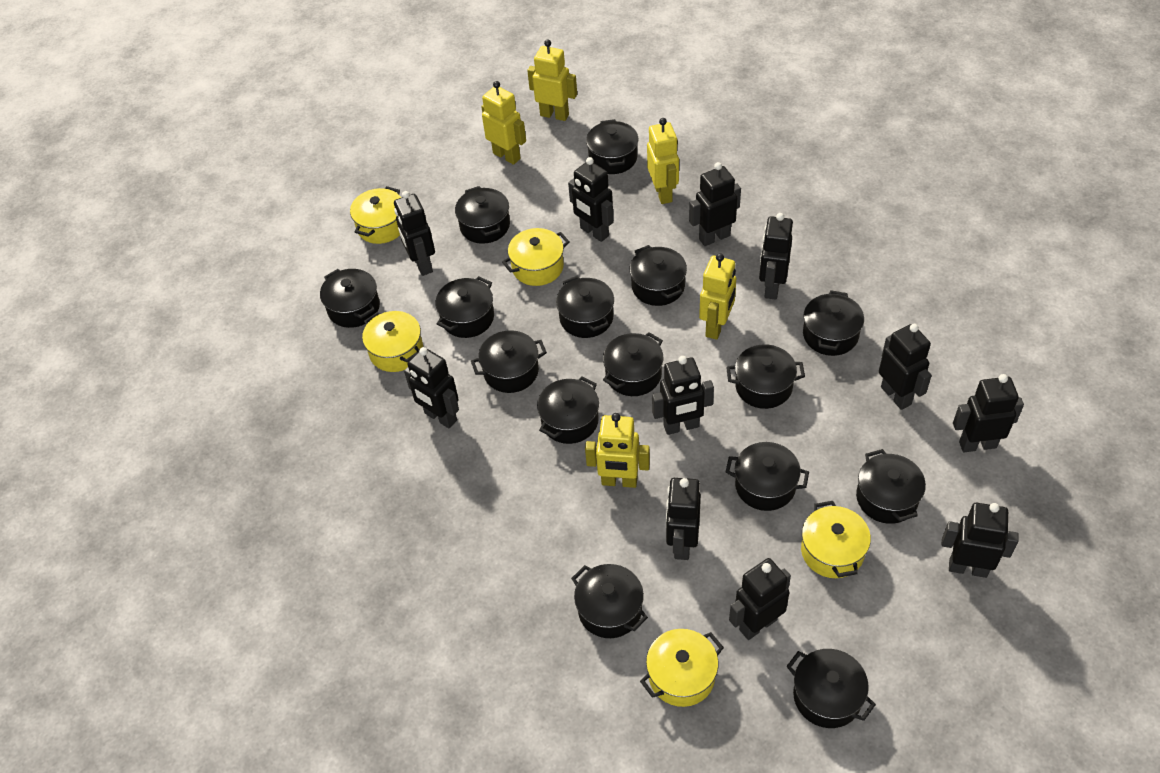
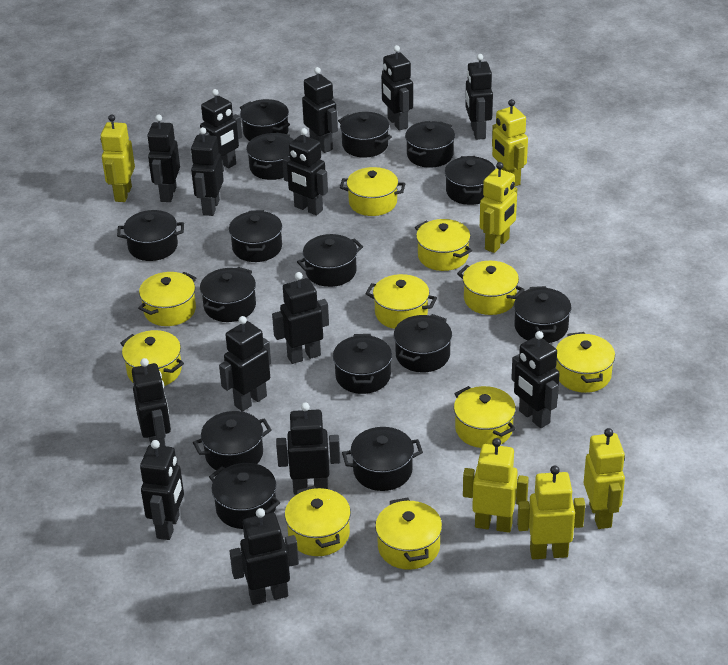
black robot: 11 -> 14
yellow pot: 5 -> 10
yellow robot: 5 -> 6

